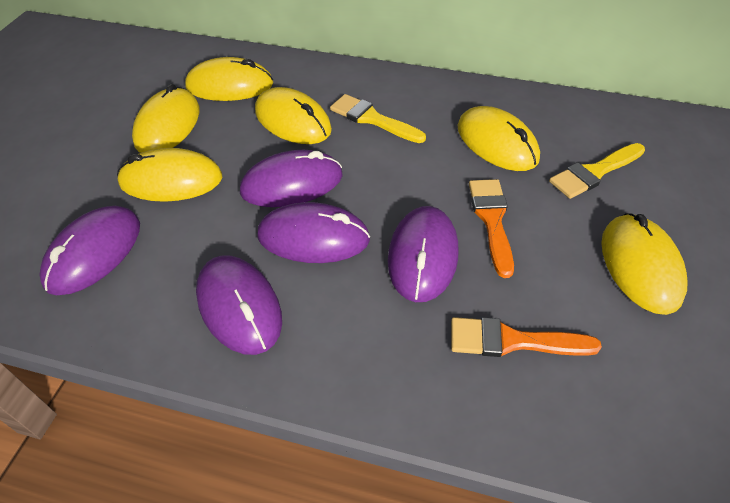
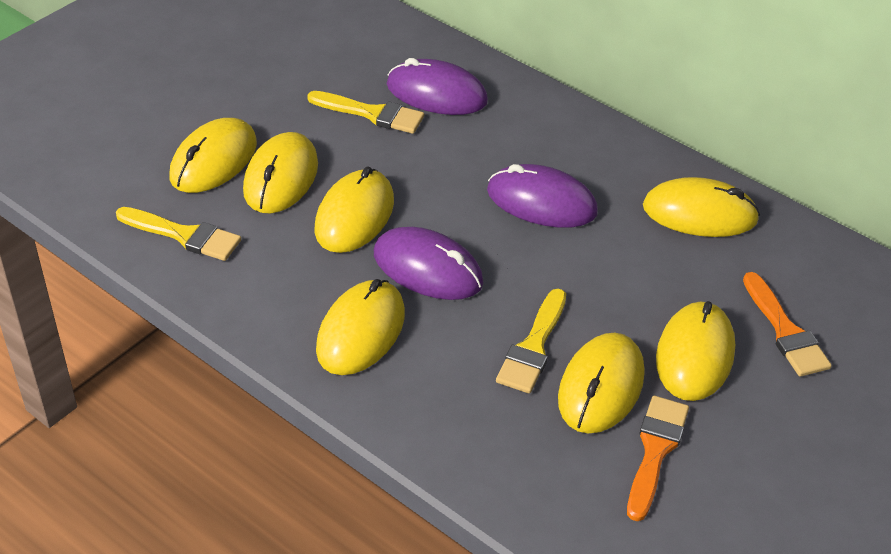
purple mouse: 5 -> 3
yellow brush: 2 -> 3
yellow mouse: 6 -> 7

